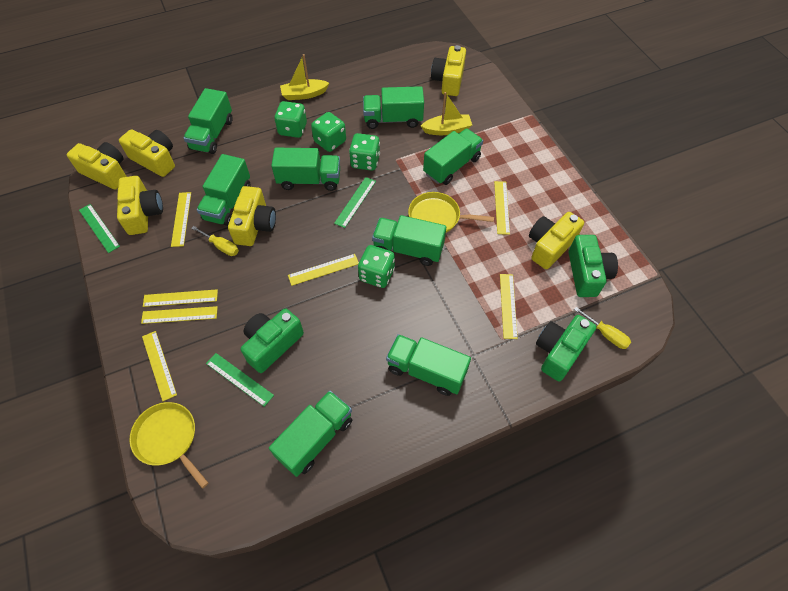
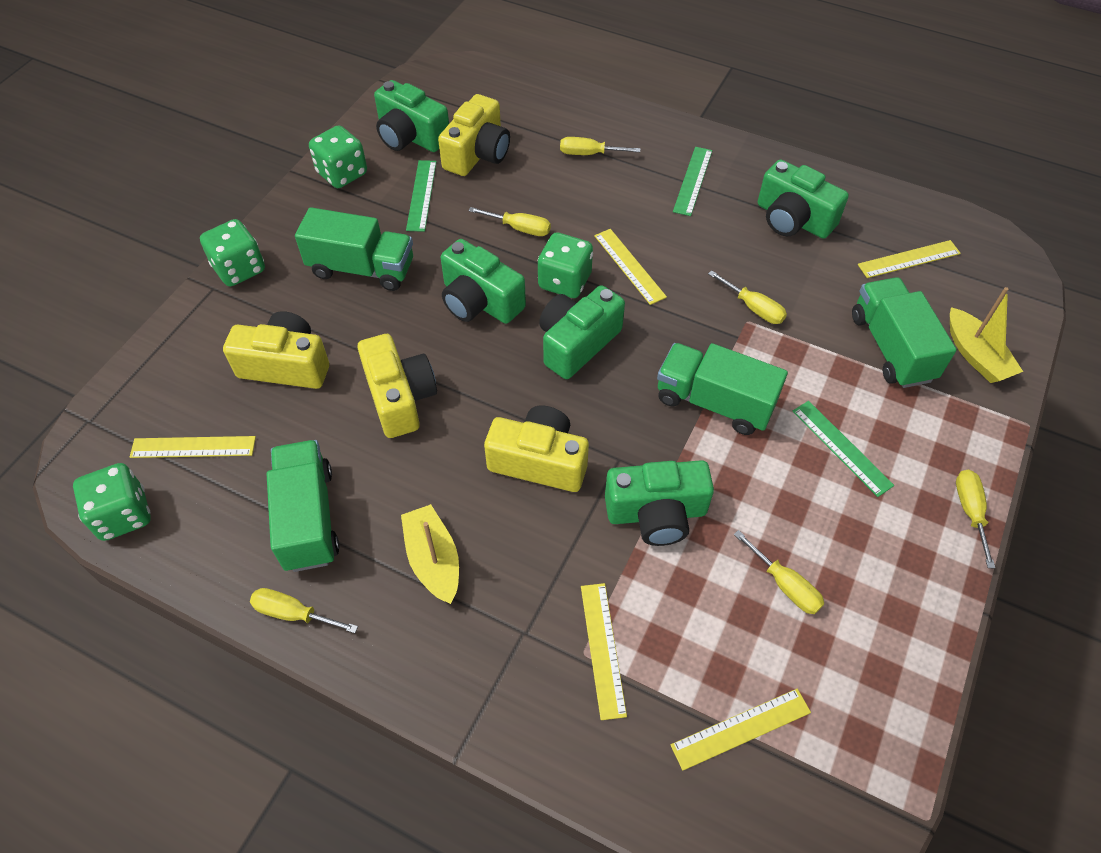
green camera: 3 -> 5
green truck: 8 -> 4
yellow camera: 6 -> 4
yellow pan: 2 -> 0
yellow ruler: 7 -> 5
yellow screwdriver: 2 -> 6

